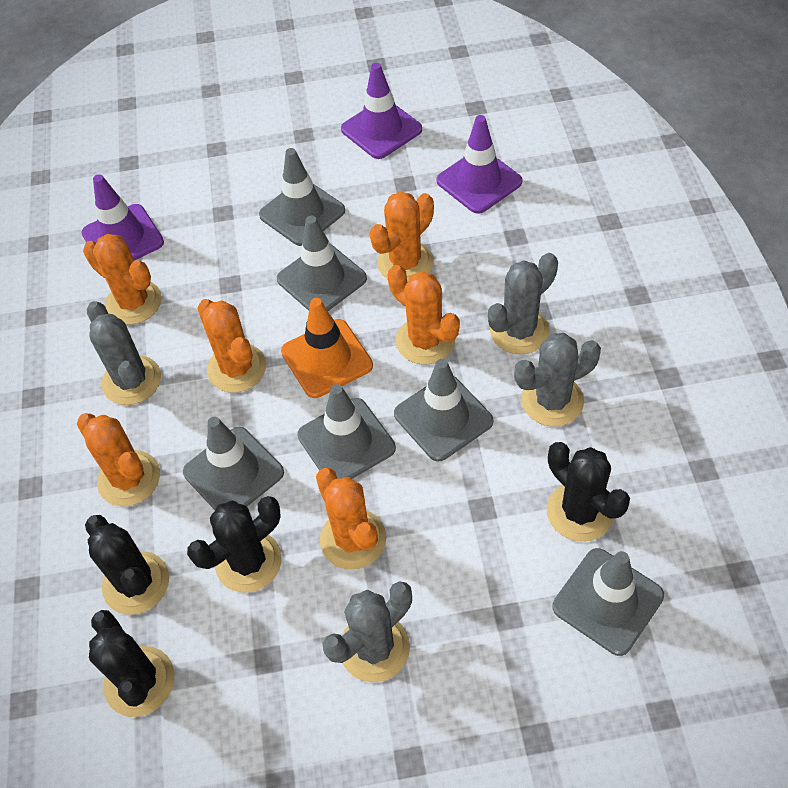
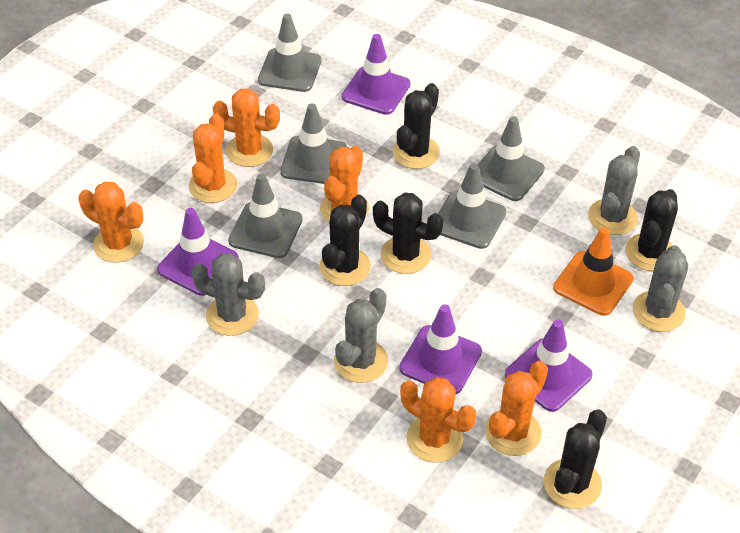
black cactus: 4 -> 5
grey traffic cone: 6 -> 5
purple traffic cone: 3 -> 4

